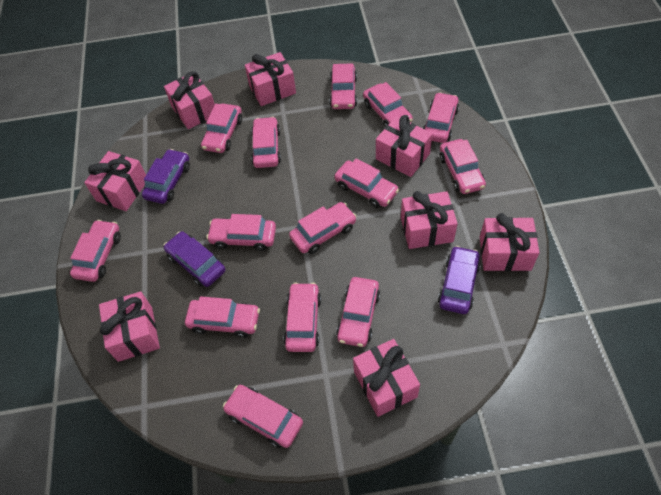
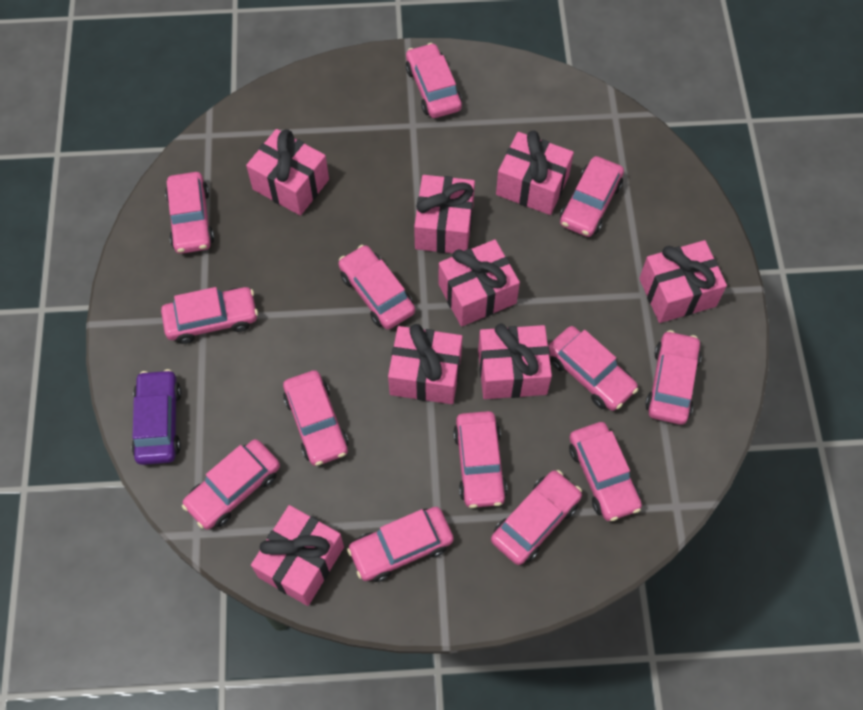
pink car: 14 -> 13
purple car: 3 -> 1

